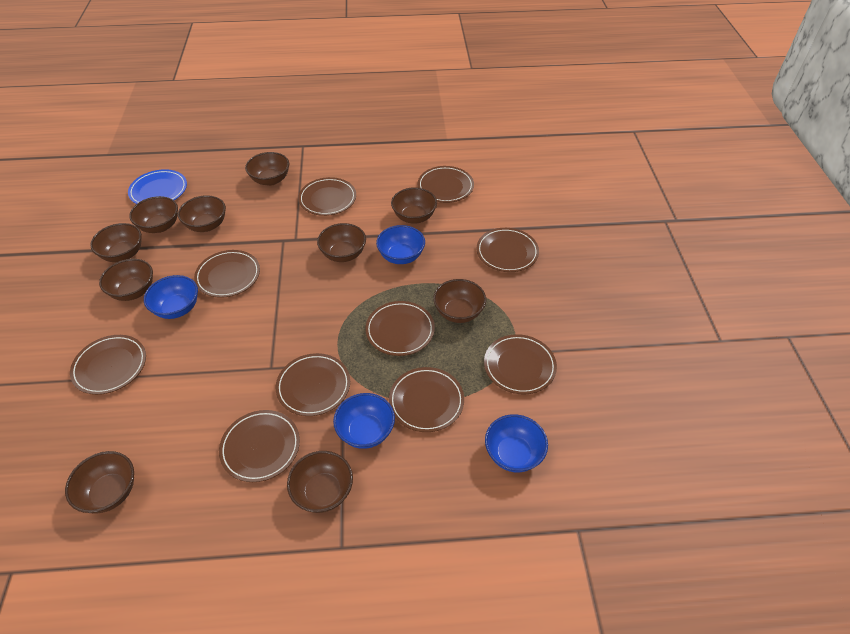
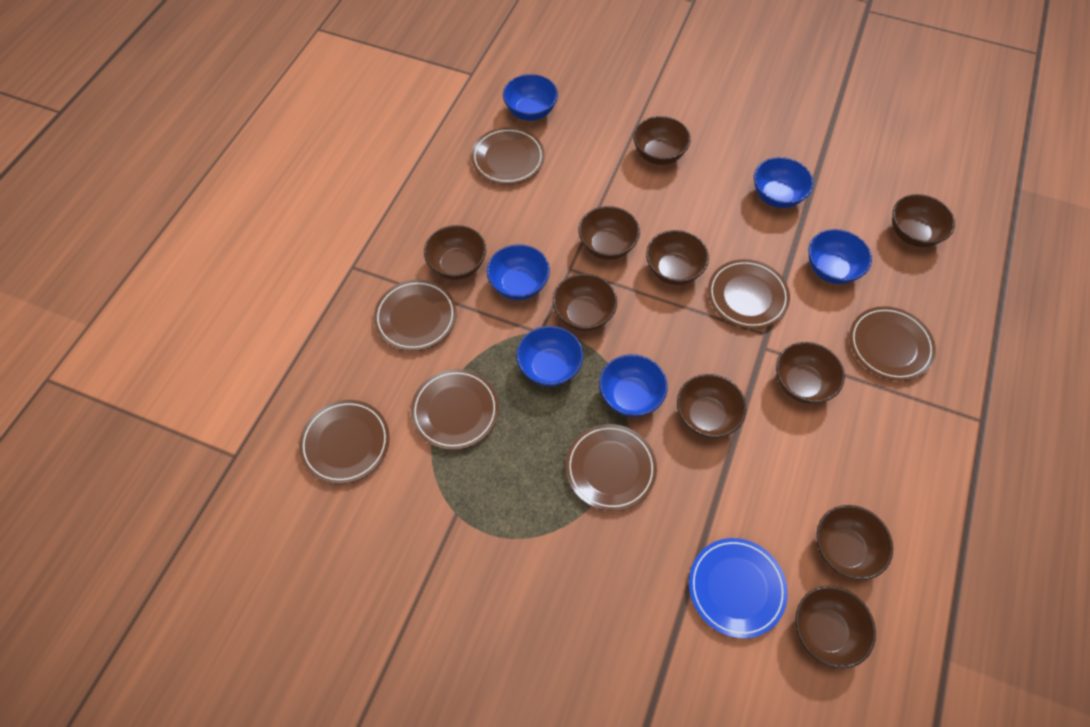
blue bowl: 4 -> 6
brown plate: 10 -> 7

